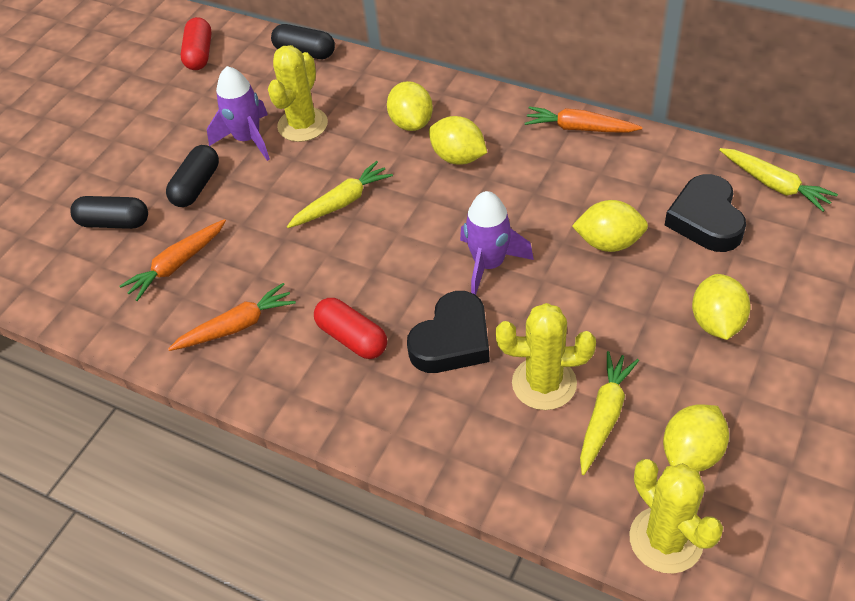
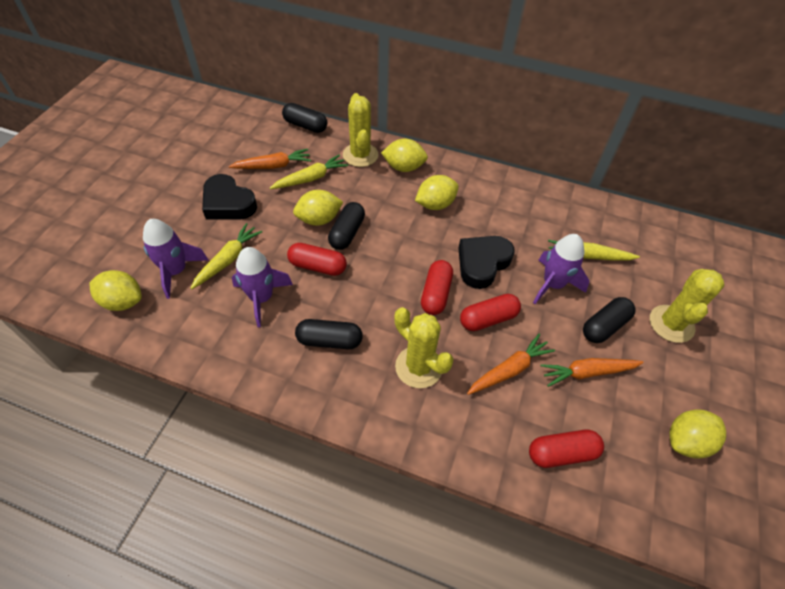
black capsule: 3 -> 4
purple rocket: 2 -> 3
red capsule: 2 -> 4

